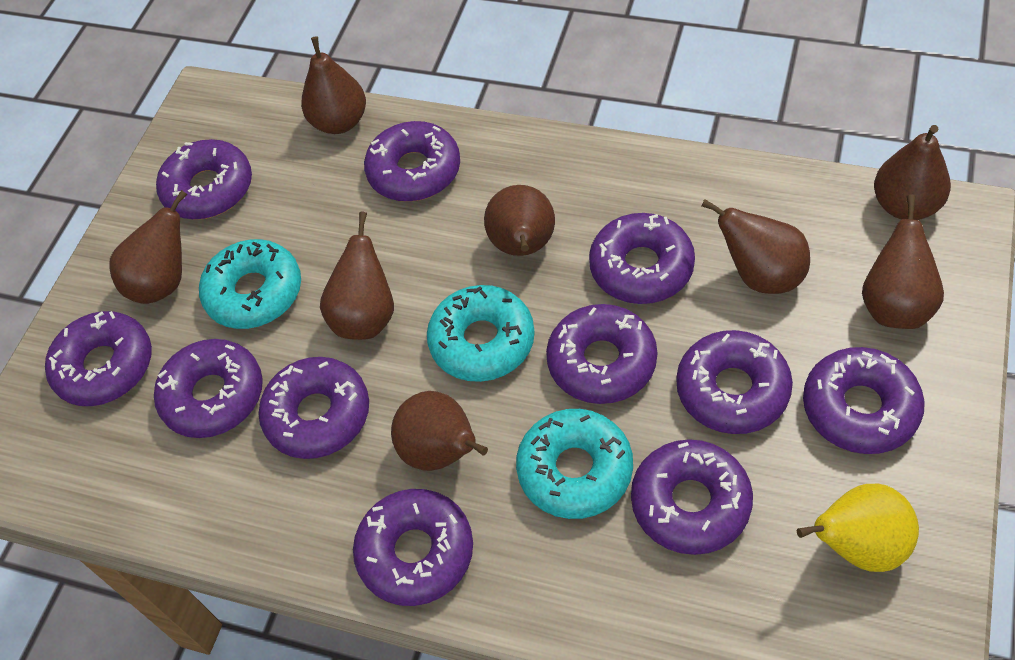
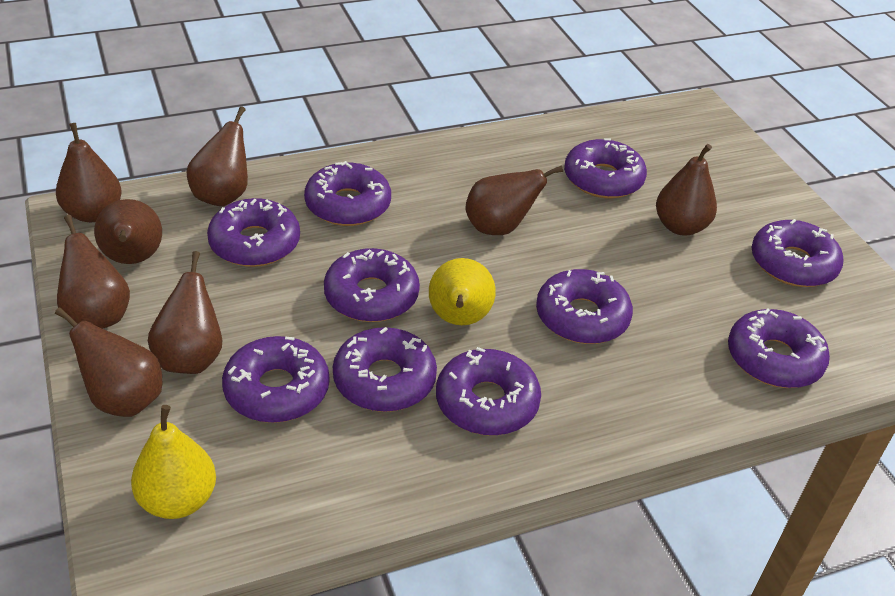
purple donut: 11 -> 10
turquoise donut: 3 -> 0
yellow pear: 1 -> 2

